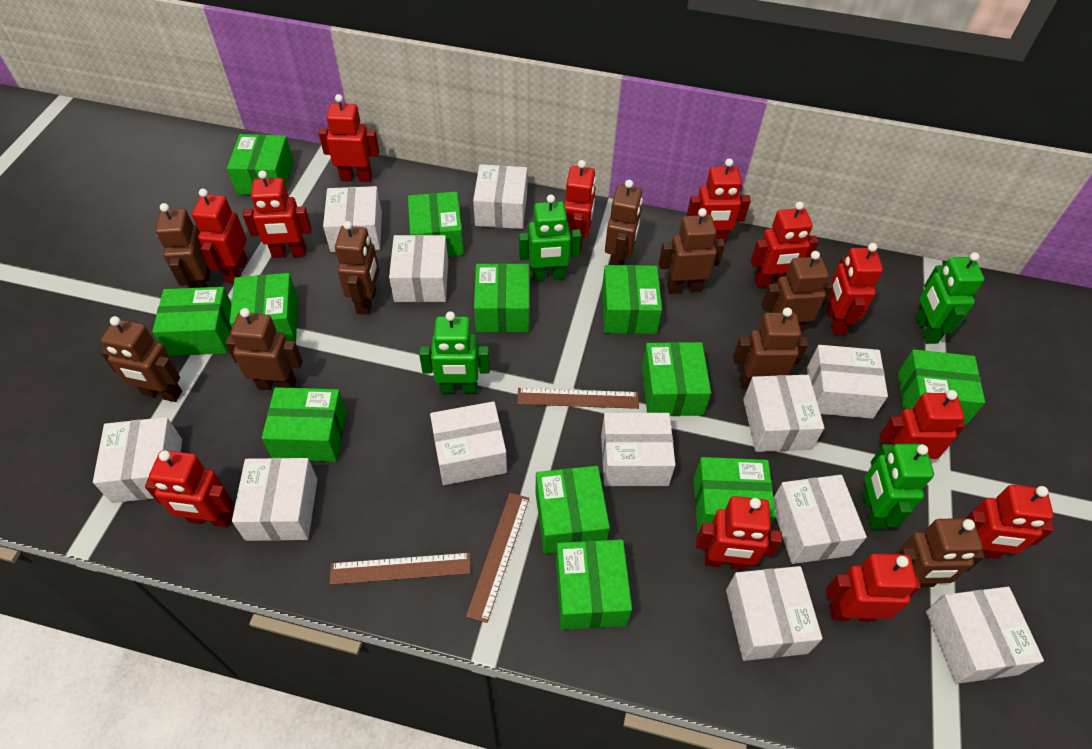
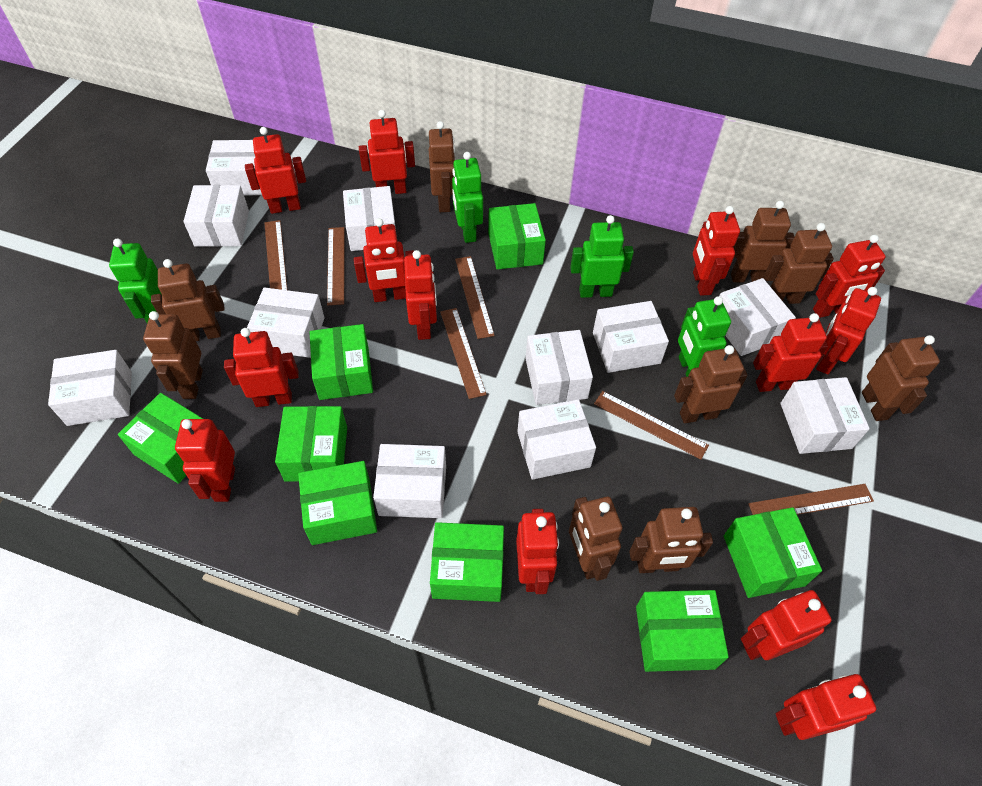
brown ruler: 3 -> 6
green box: 12 -> 8
red robot: 12 -> 13
white box: 12 -> 11

